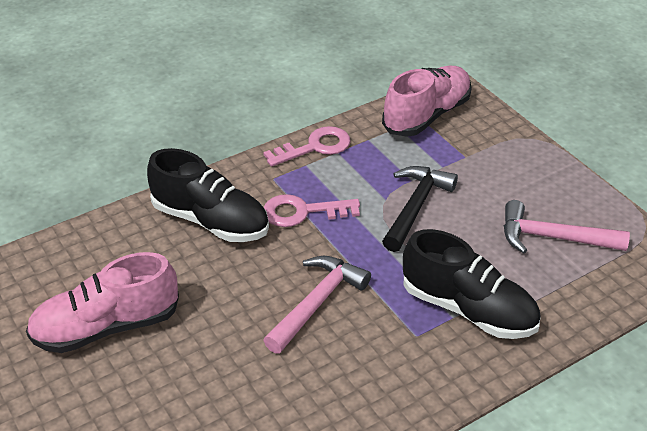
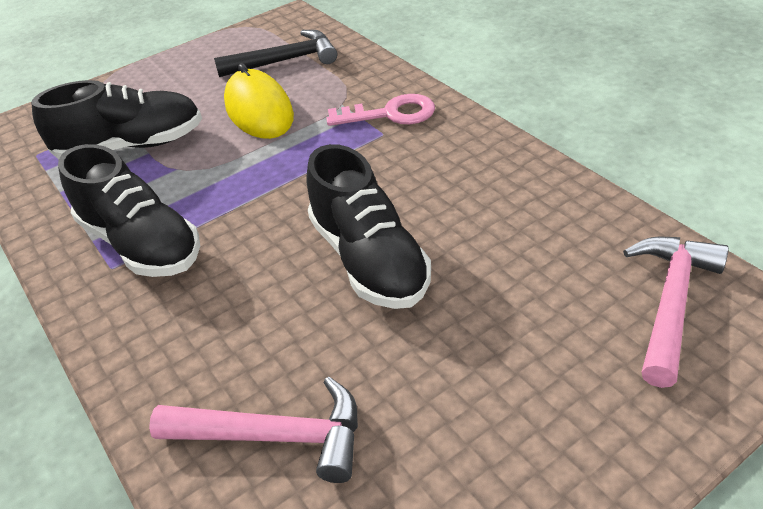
black shoe: 2 -> 3
pink key: 2 -> 1
pink shoe: 2 -> 0
yellow mouse: 0 -> 1

